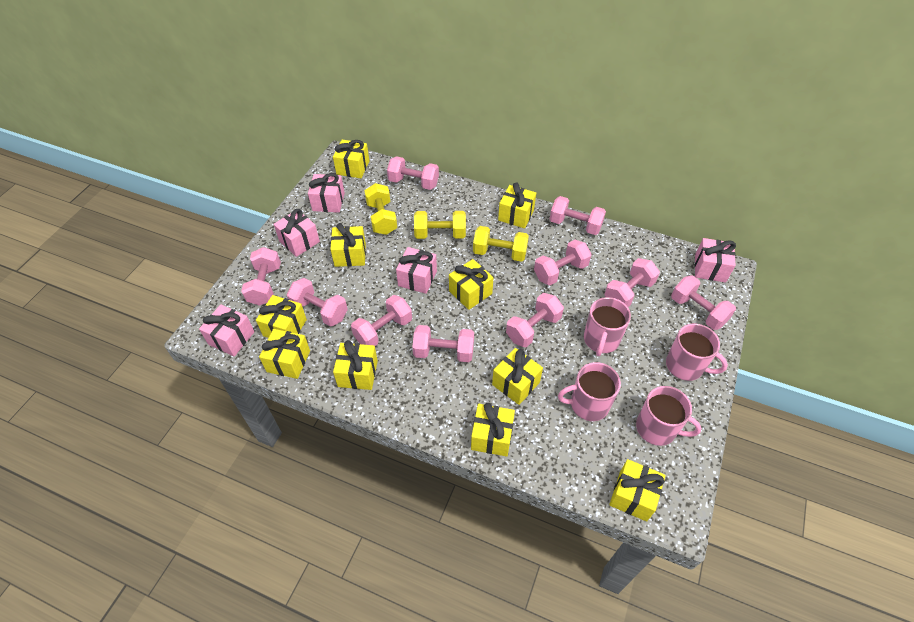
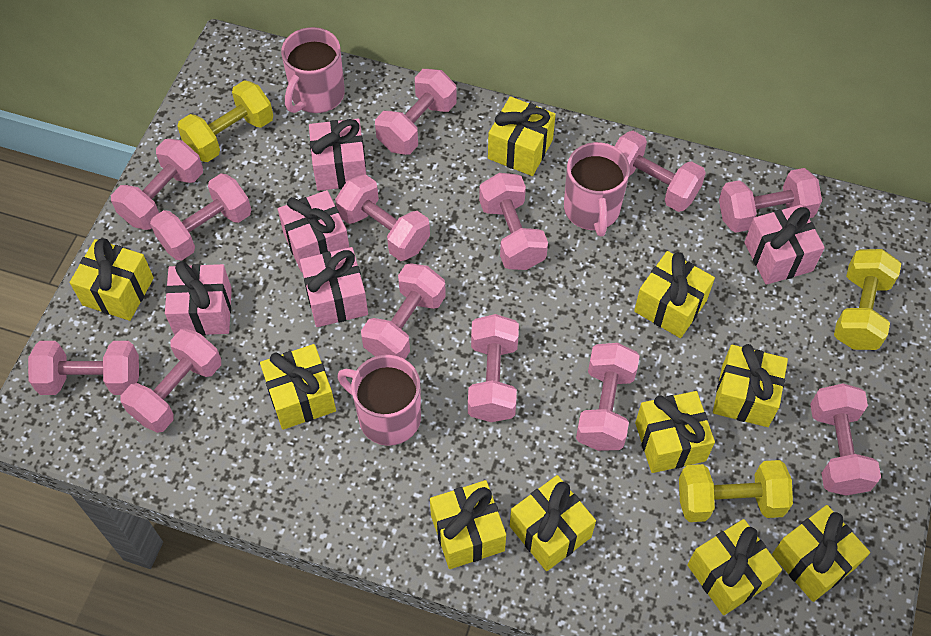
pink dumbbell: 10 -> 13
pink mug: 4 -> 3

